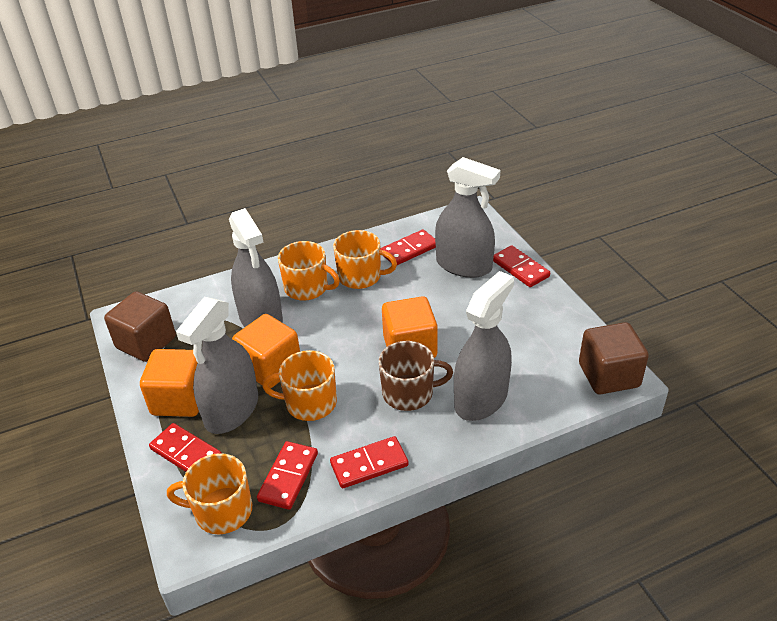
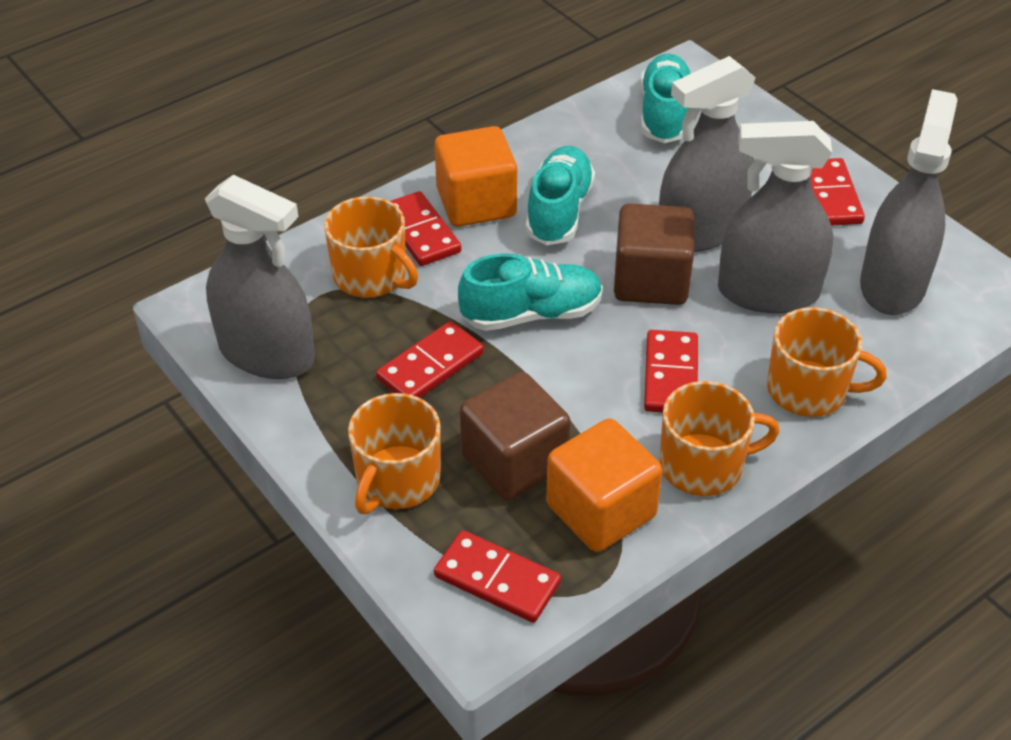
brown mug: 1 -> 0
orange cube: 3 -> 2
turquoise shoe: 0 -> 3

